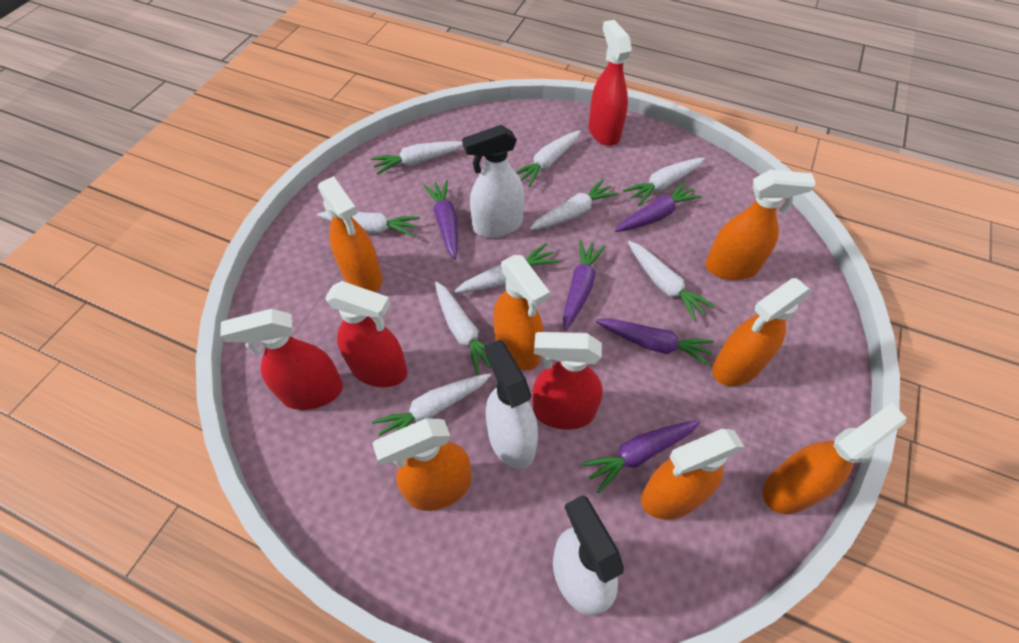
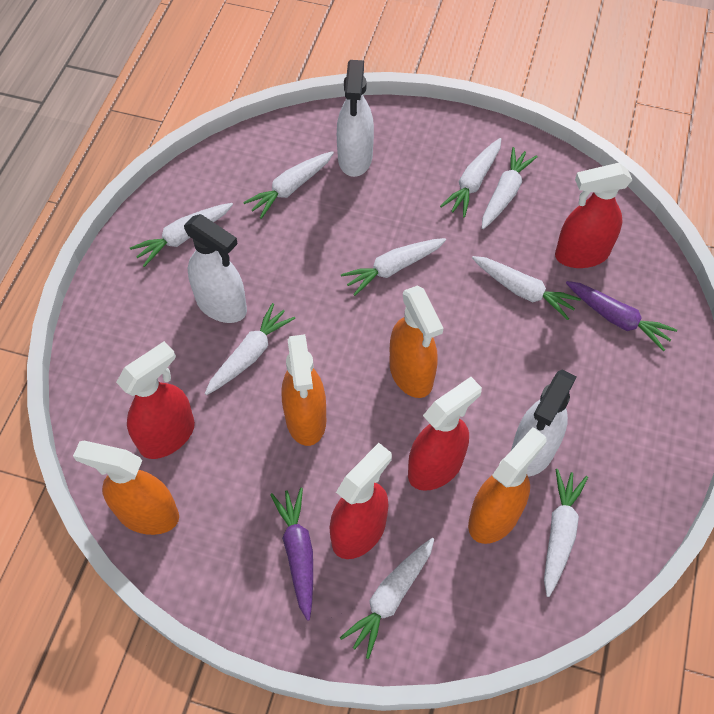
orange spray bottle: 7 -> 4
purple carrot: 5 -> 2

